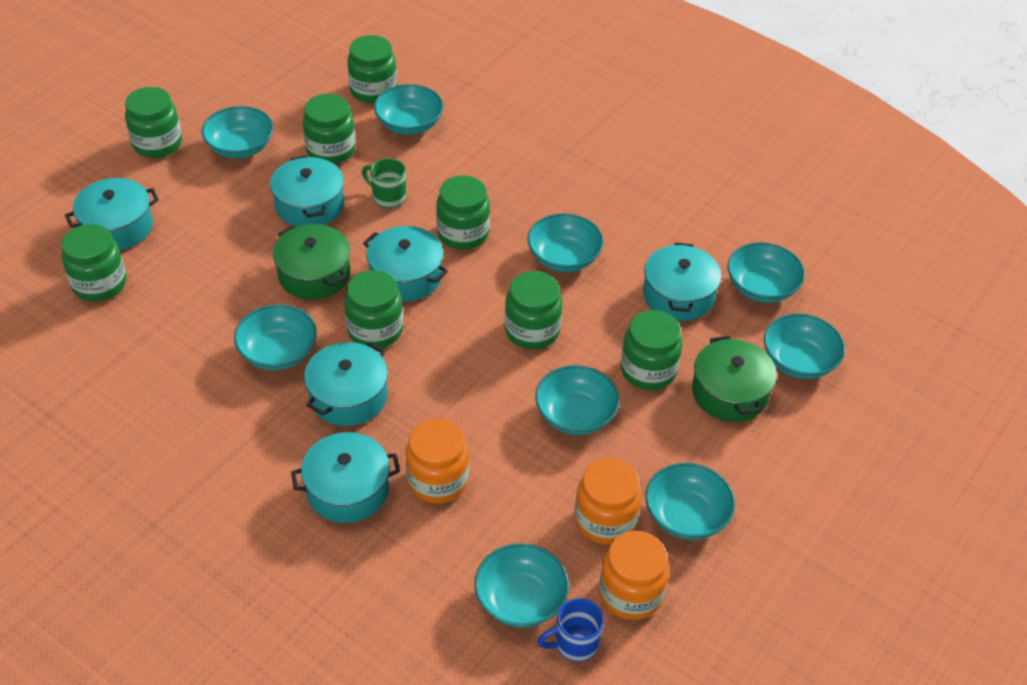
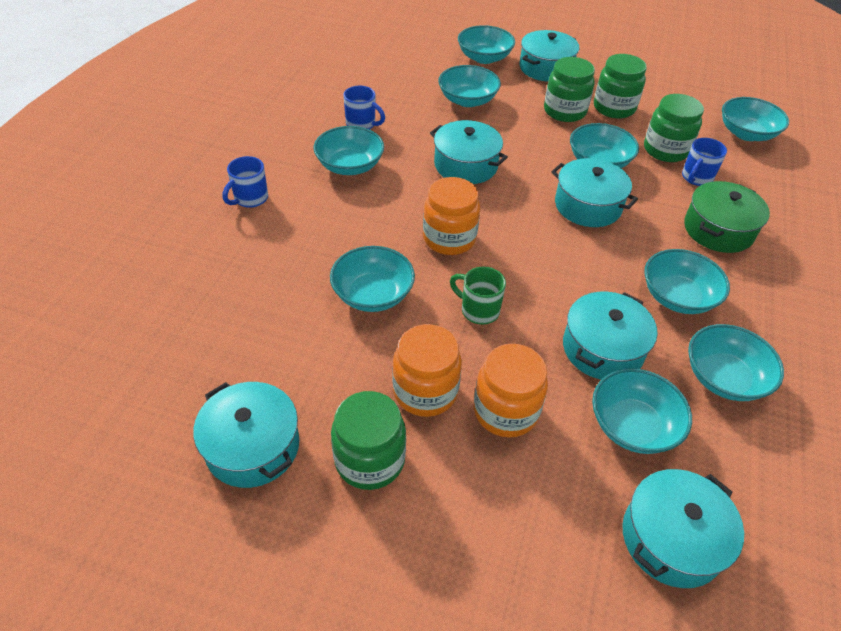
blue mug: 1 -> 3
green jar: 8 -> 4
green pot: 2 -> 1

